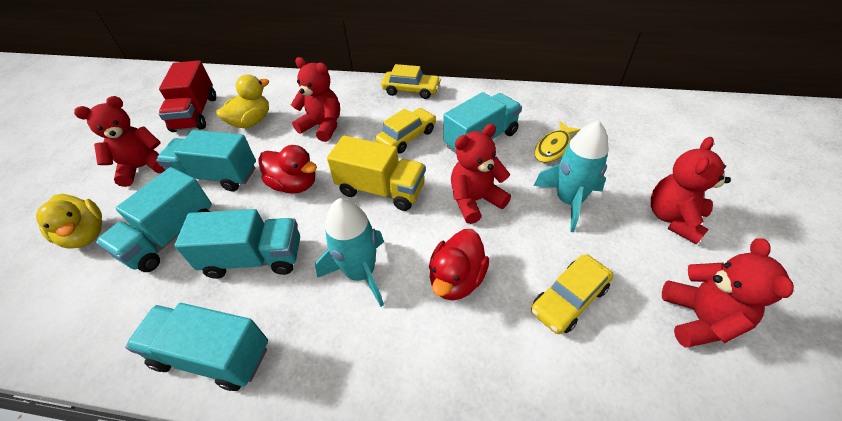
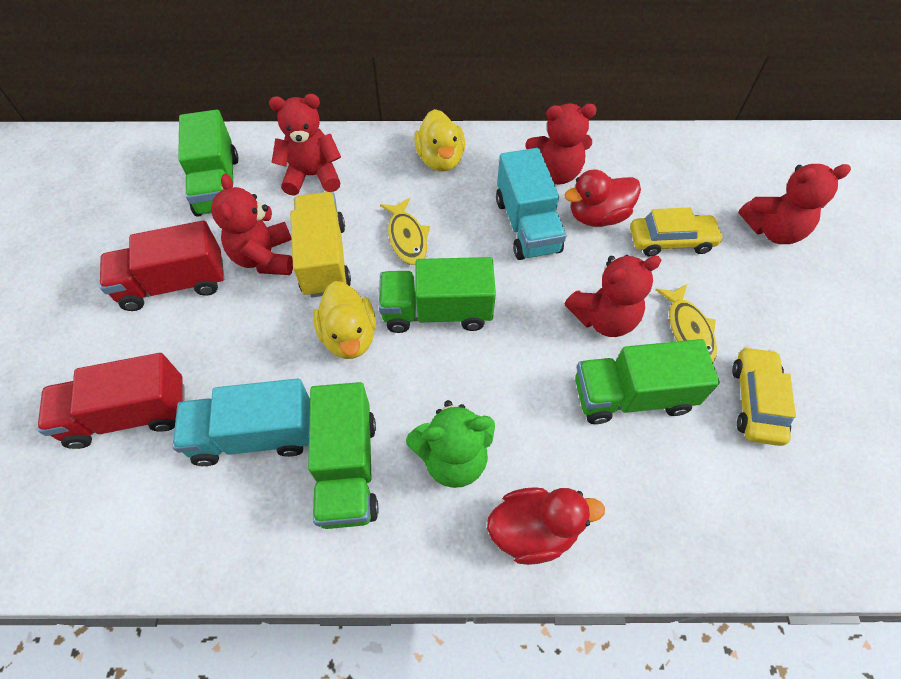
green teddy bear: 0 -> 1
green truck: 0 -> 4
red truck: 1 -> 2
turquoise rocket: 2 -> 0
turquoise truck: 5 -> 2
yellow car: 3 -> 2
yellow fish: 1 -> 2

